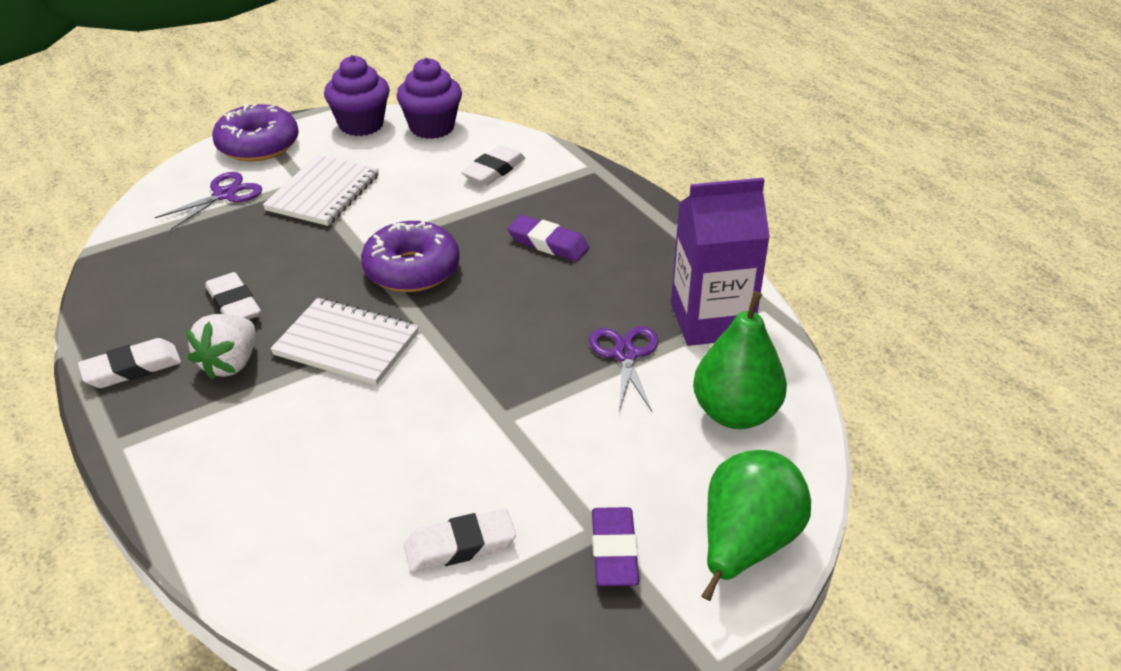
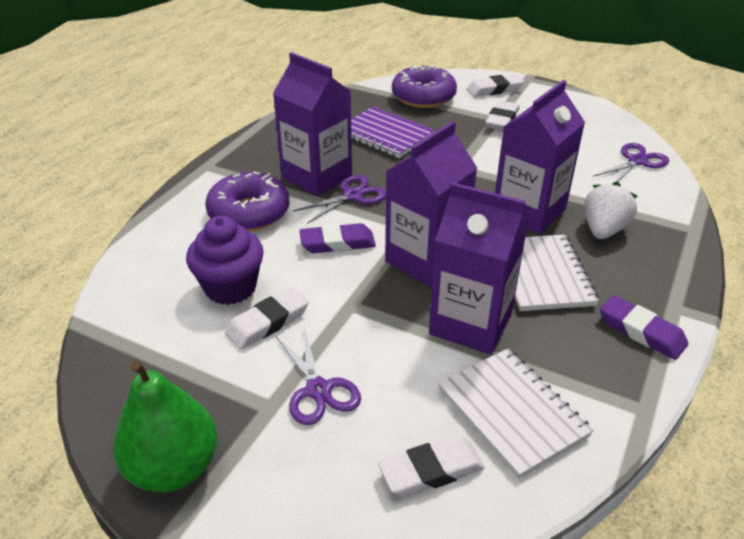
green pear: 2 -> 1
purple carton: 1 -> 4
purple cupcake: 2 -> 1
purple notebook: 0 -> 1
purple scissors: 2 -> 3

